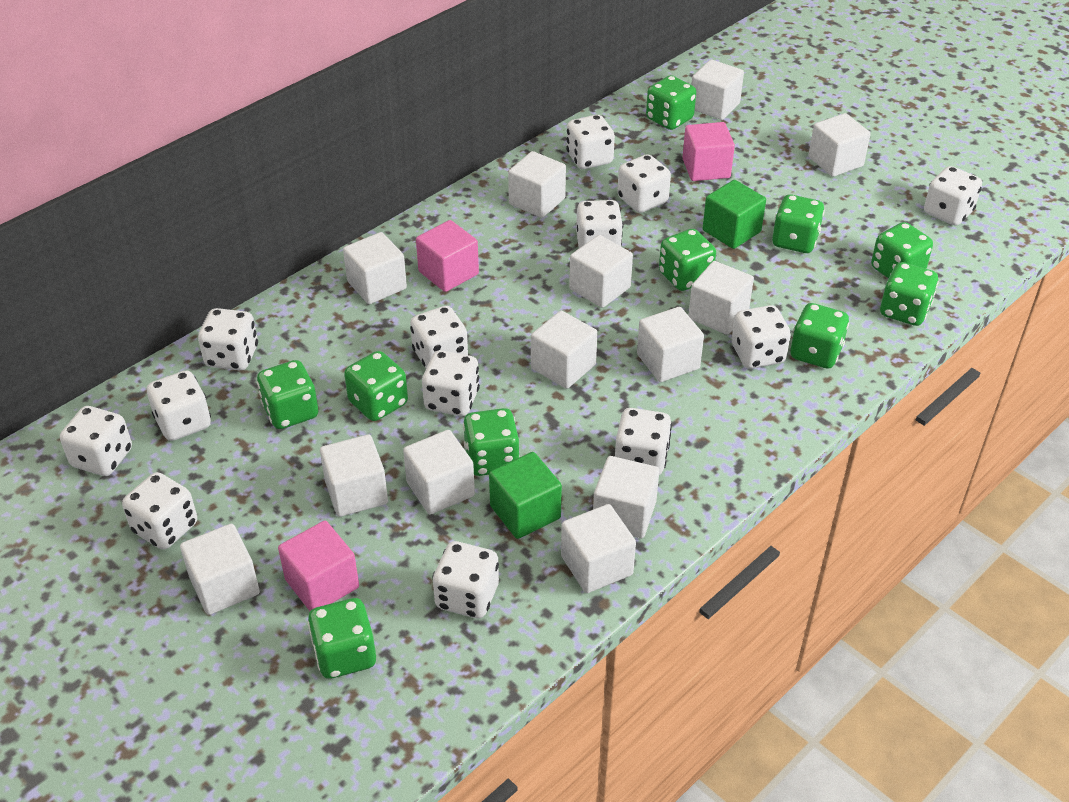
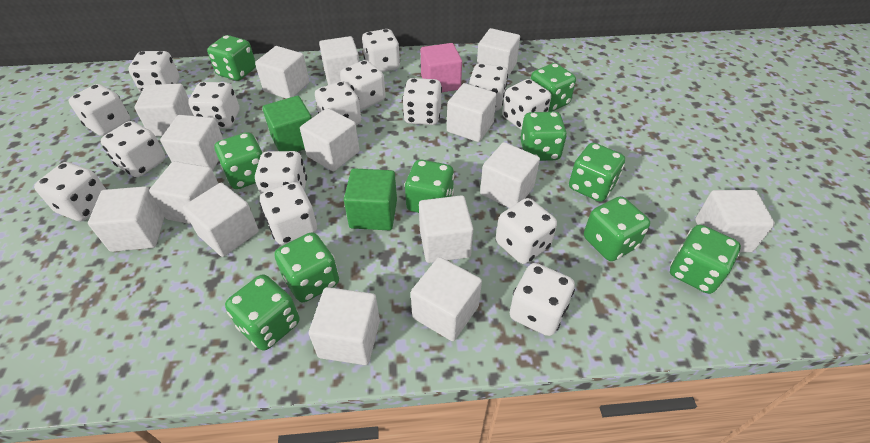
pink cube: 3 -> 1
white cube: 13 -> 15
white dice: 13 -> 15

